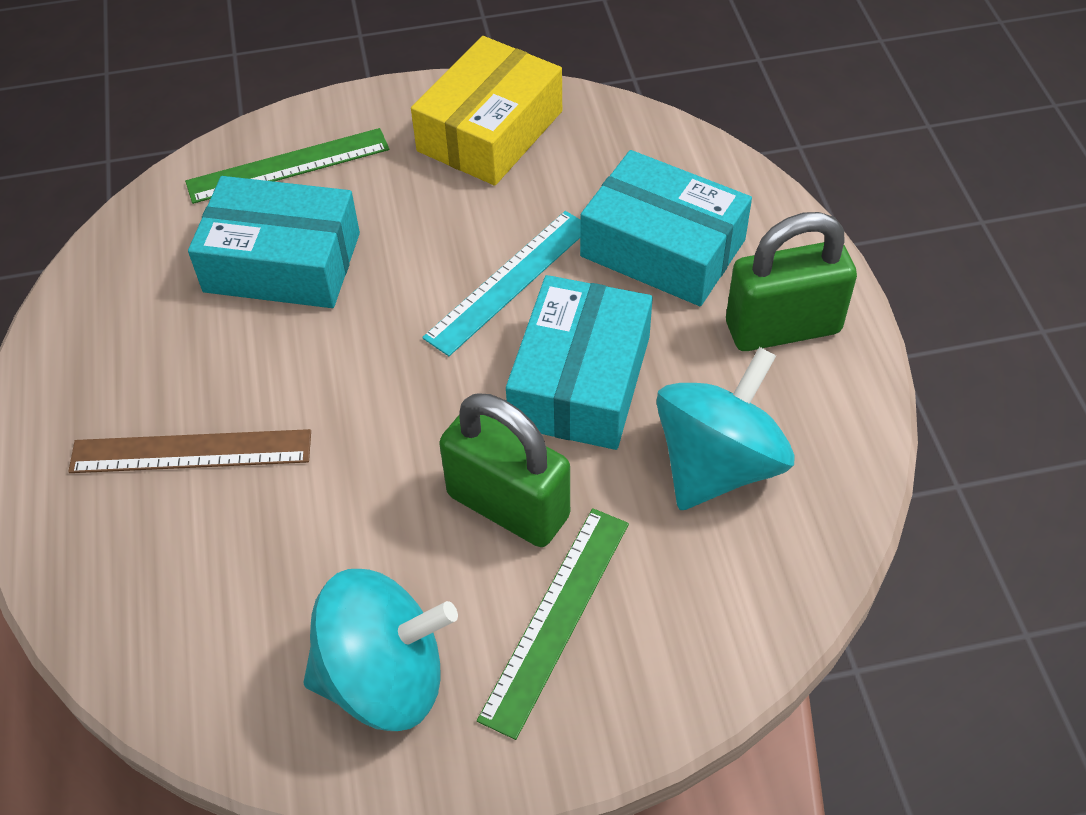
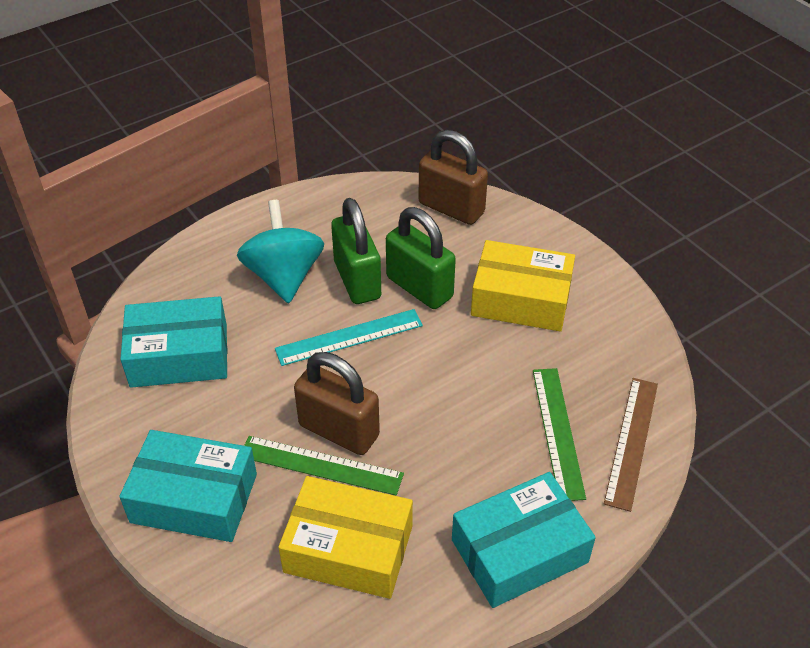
brown padlock: 0 -> 2
turquoise spinning top: 2 -> 1
yellow box: 1 -> 2

